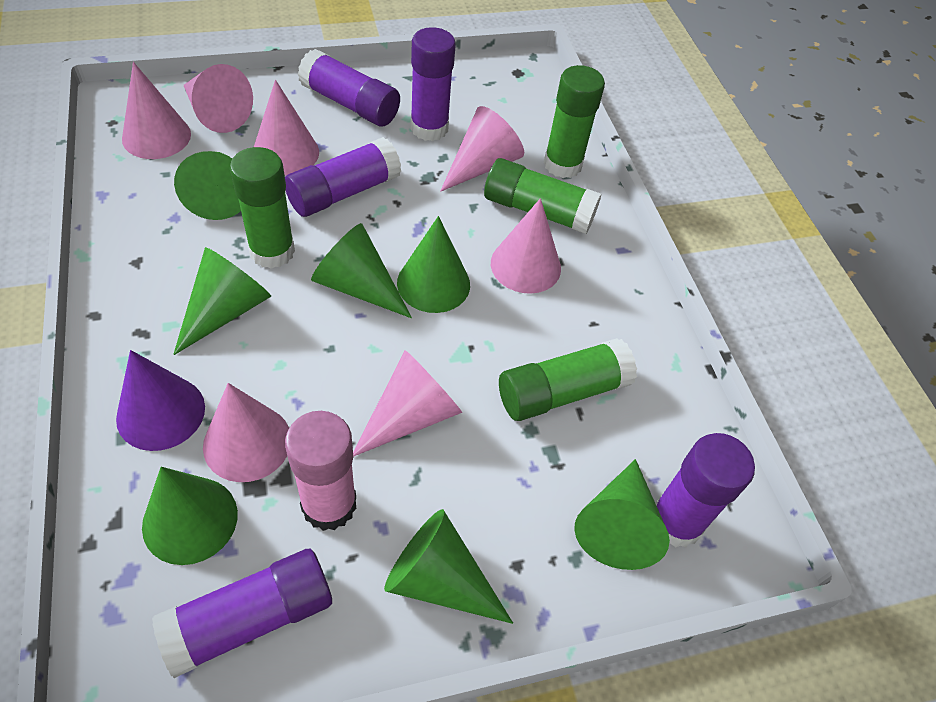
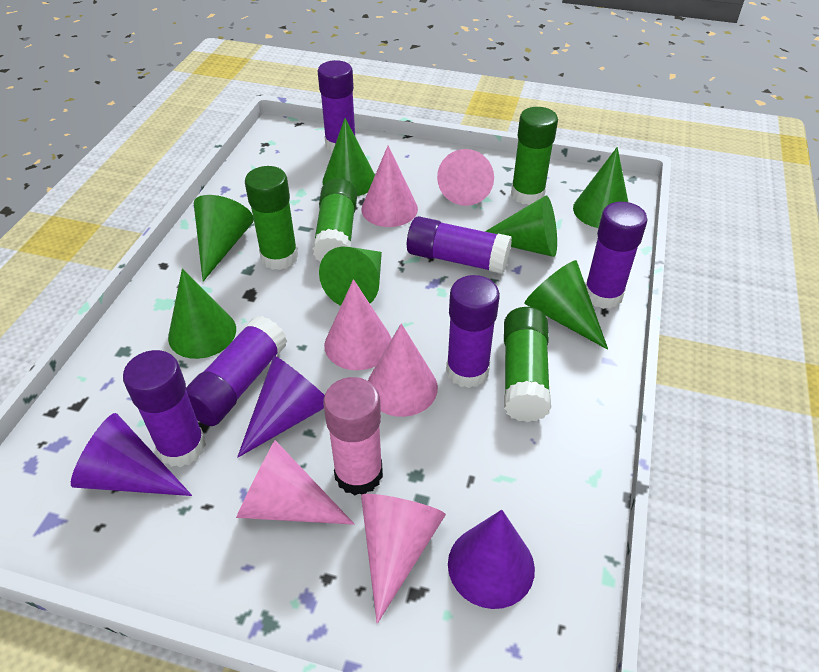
pink cone: 7 -> 6
purple cone: 1 -> 3
purple glue stick: 5 -> 6

